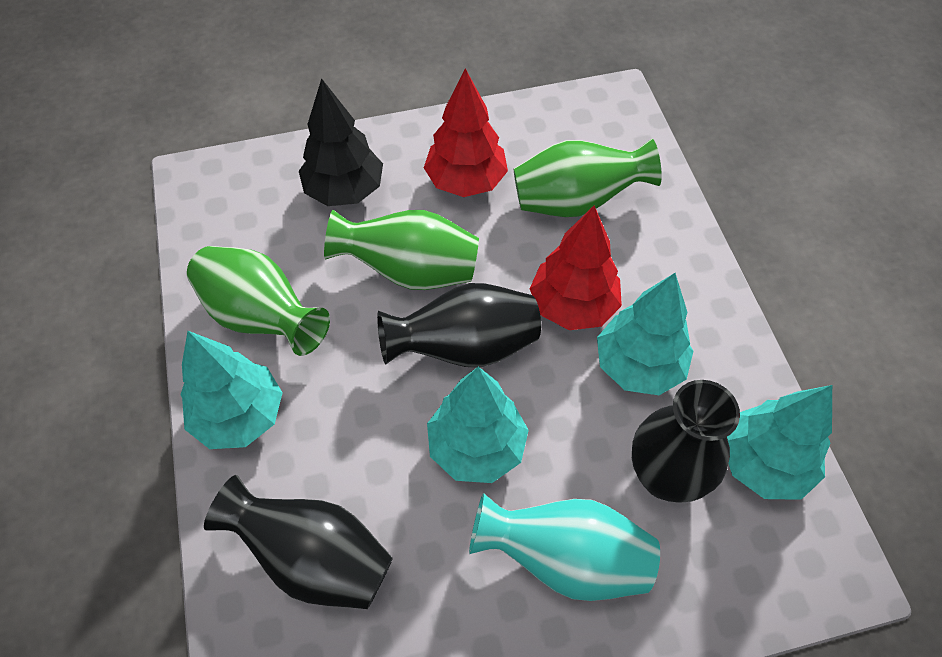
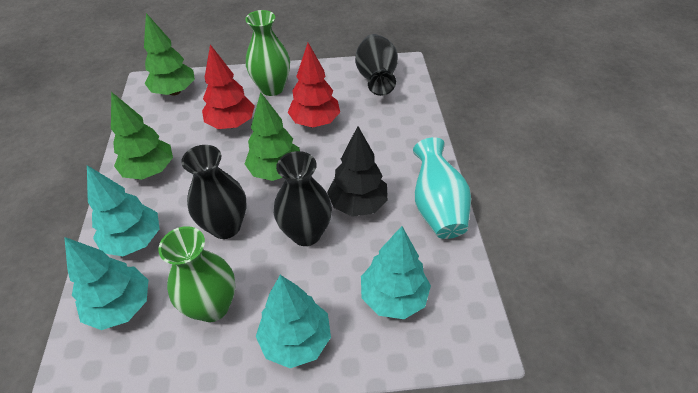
green tree: 0 -> 3
green vase: 3 -> 2

